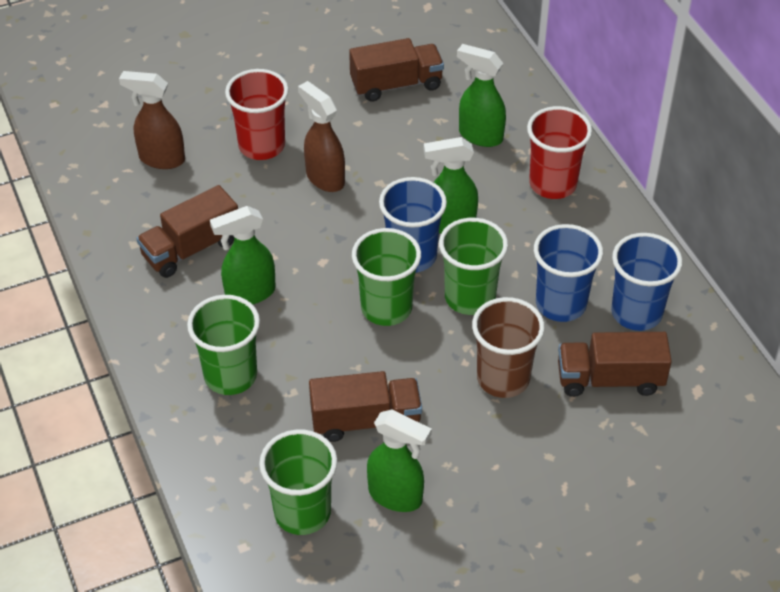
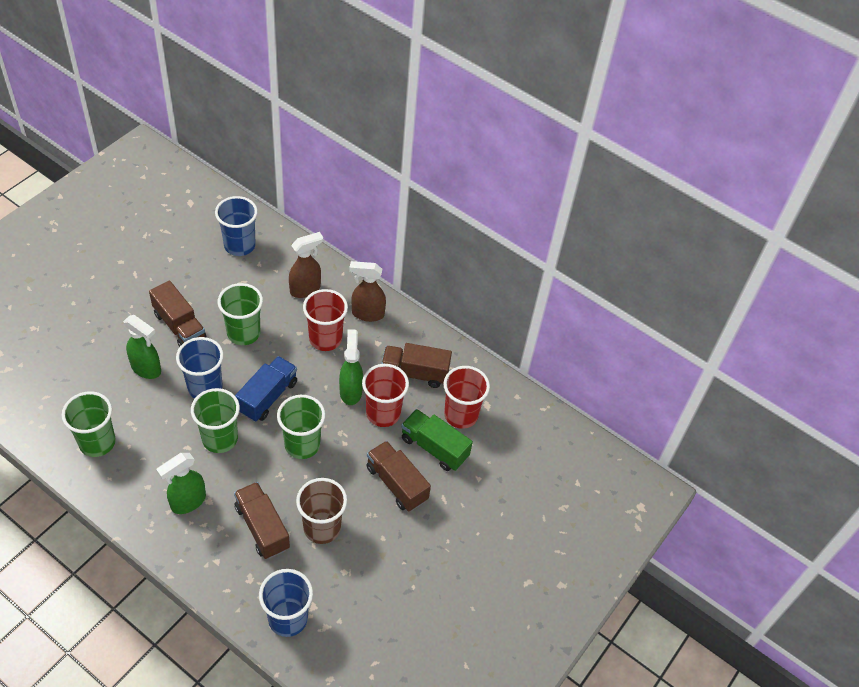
blue truck: 0 -> 1
green spray bottle: 4 -> 3
green truck: 0 -> 1
red cup: 2 -> 3

